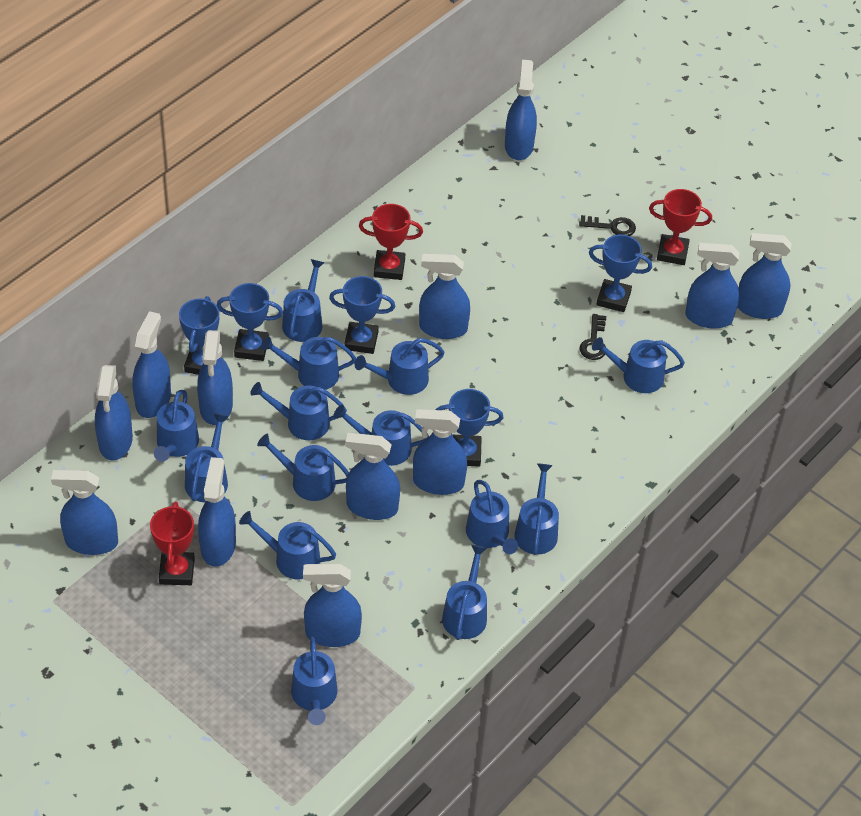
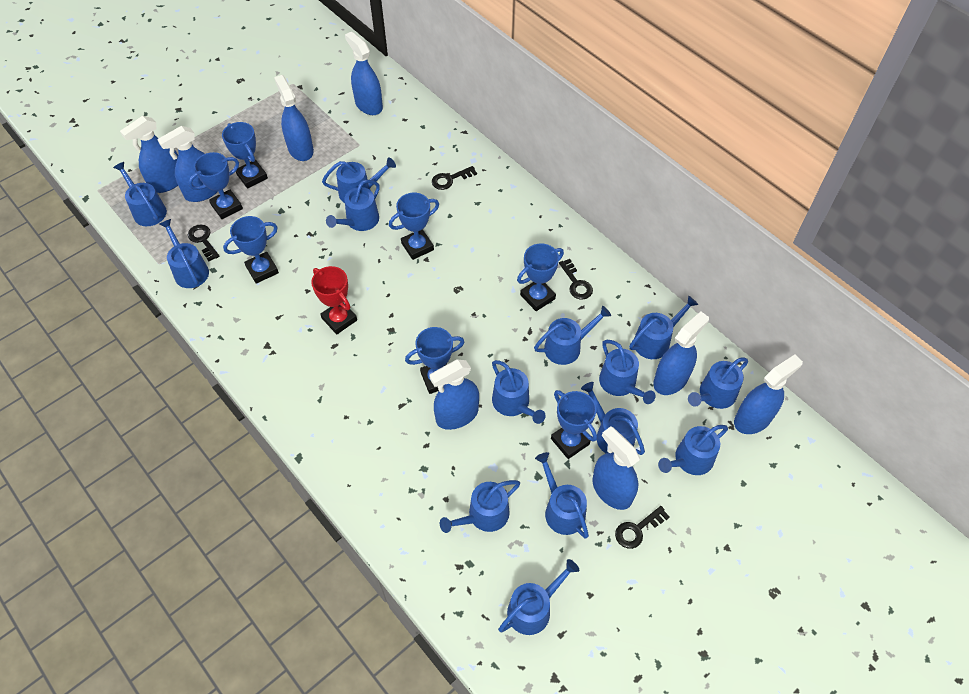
black key: 2 -> 4
blue spray bottle: 12 -> 8
blue trophy: 5 -> 7
red trophy: 3 -> 1

